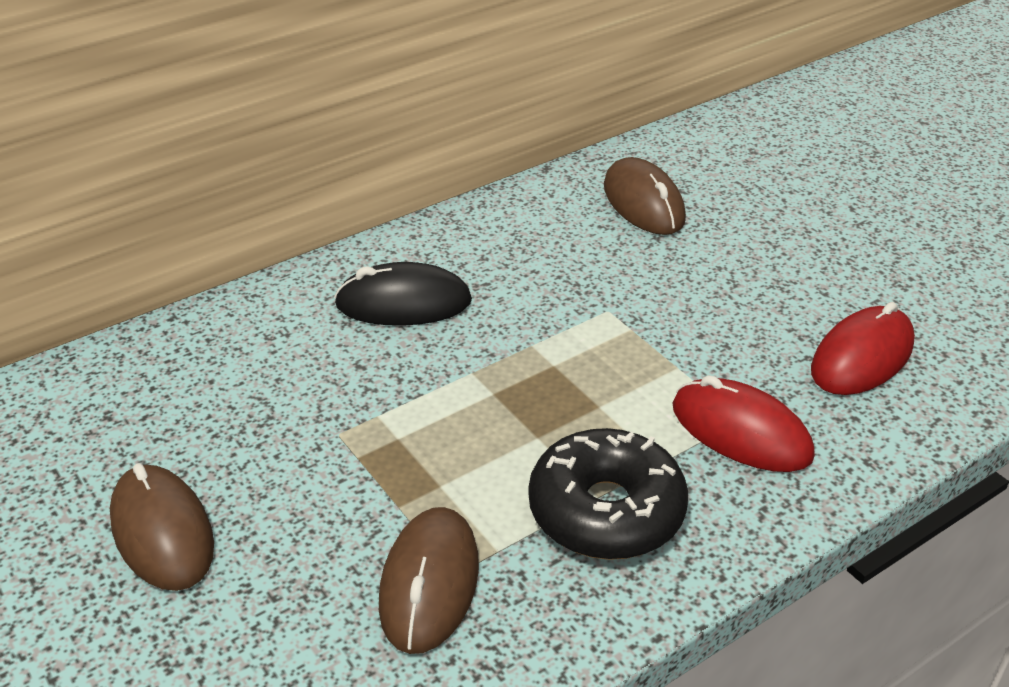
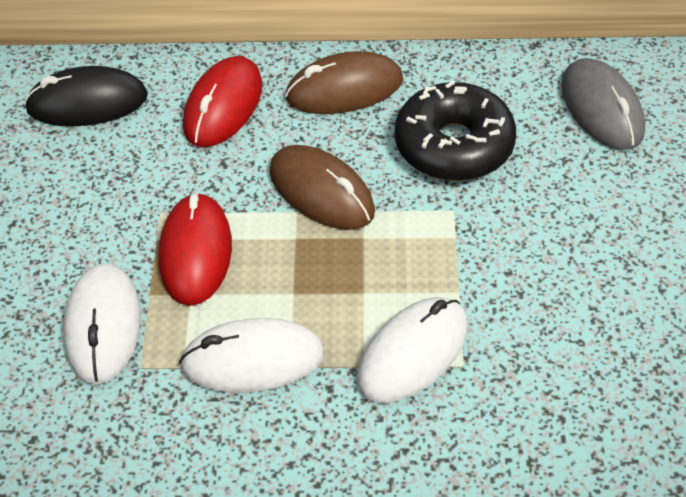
brown mouse: 3 -> 2
grey mouse: 0 -> 1
white mouse: 0 -> 3

